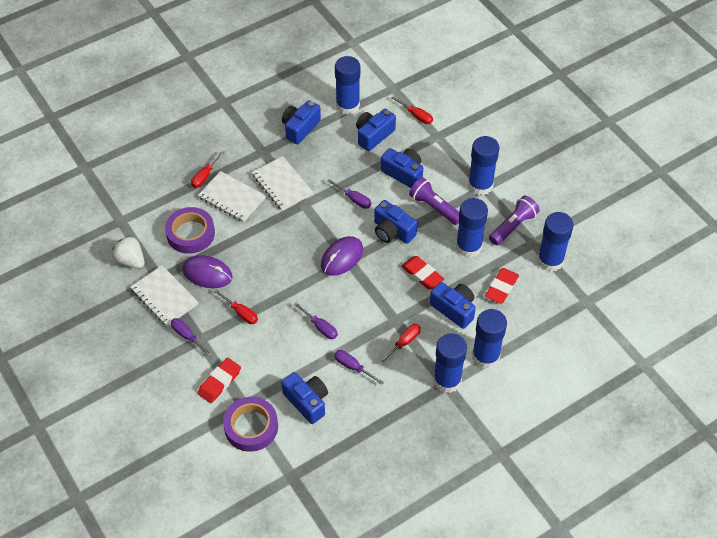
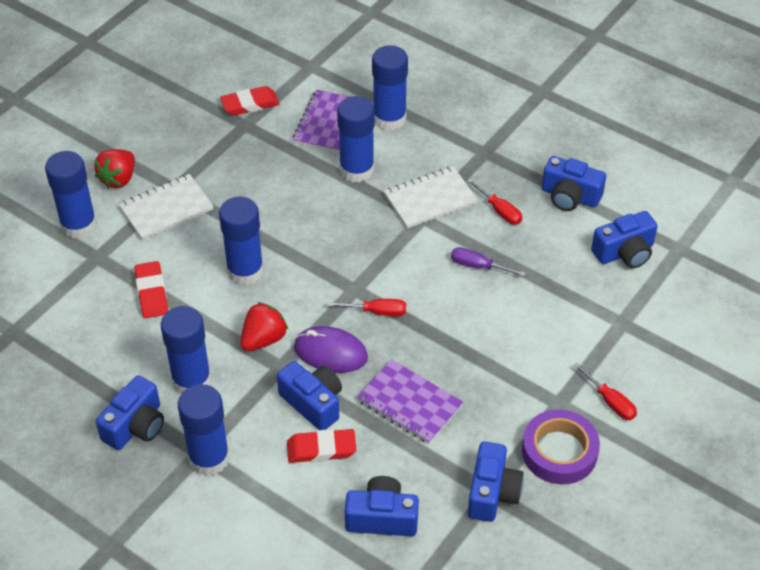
purple flashlight: 2 -> 0
purple mouse: 2 -> 1
purple notebook: 0 -> 2
purple screwdriver: 4 -> 1
purple tape: 2 -> 1
red screwdriver: 4 -> 3
red strawberry: 0 -> 2
white notebook: 3 -> 2
white strawberry: 1 -> 0

